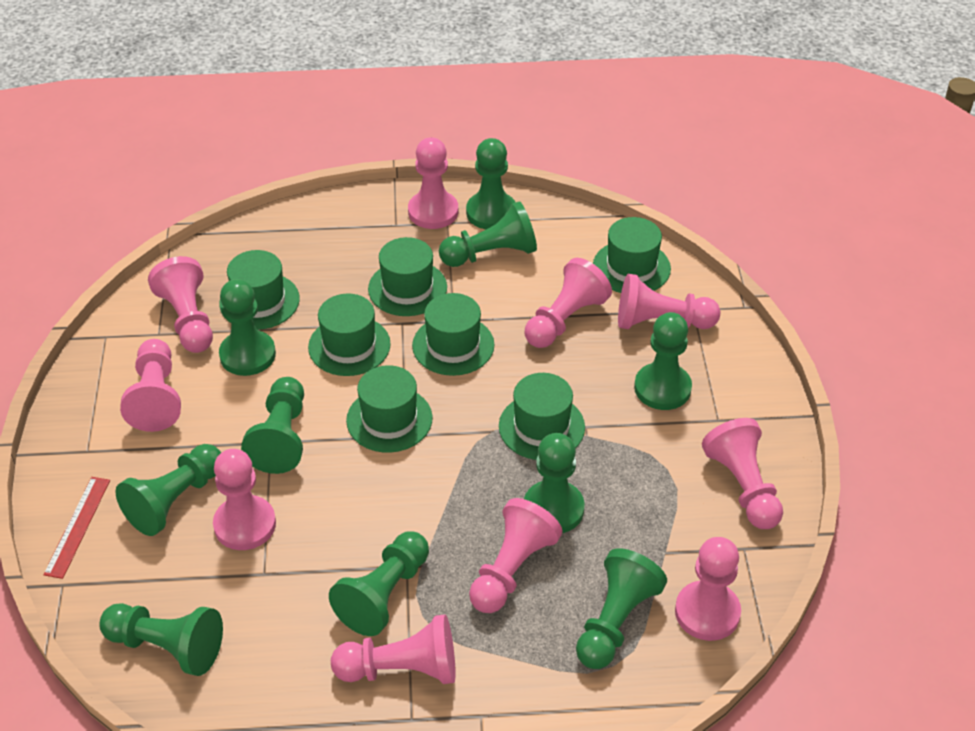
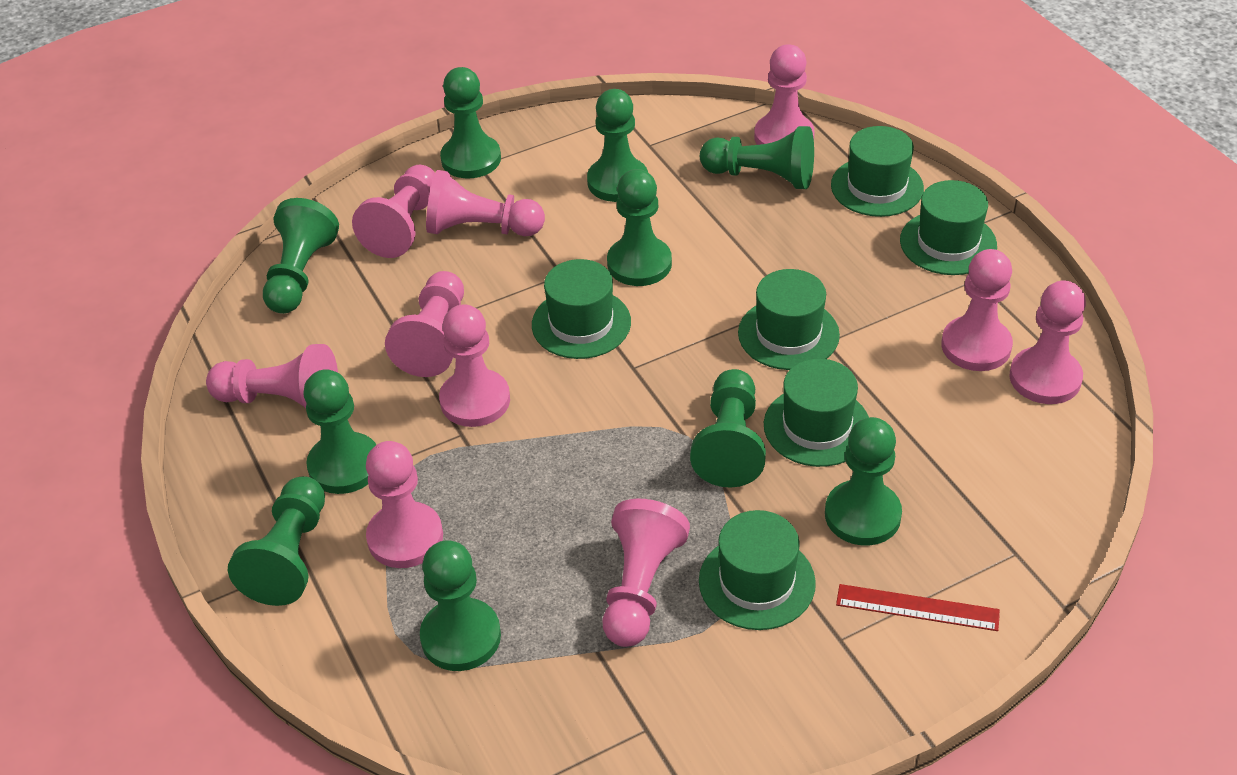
green hat: 7 -> 6

